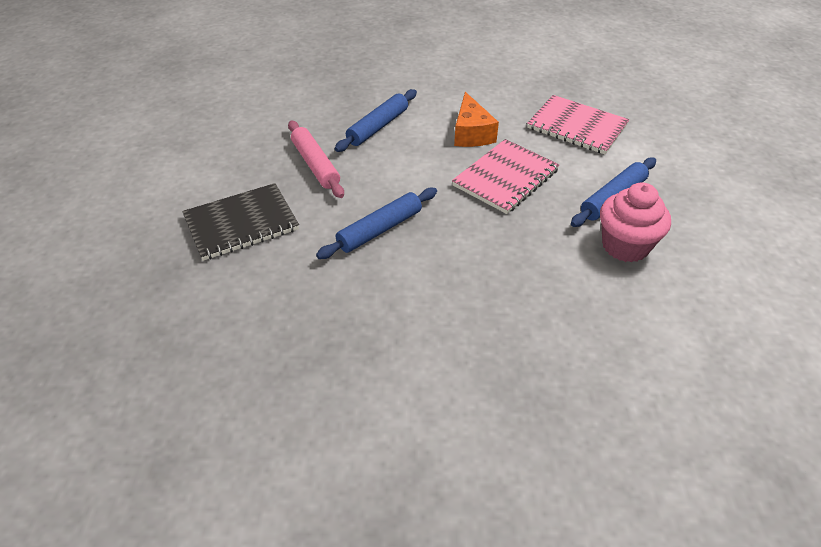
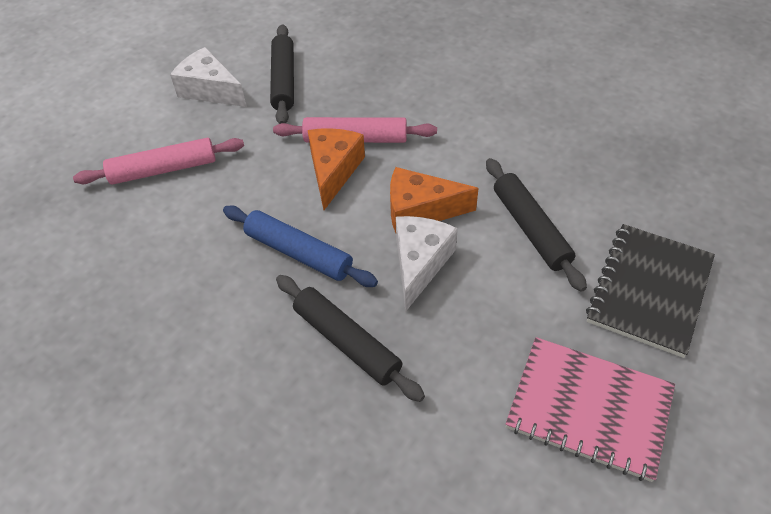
black rolling pin: 0 -> 3
blue rolling pin: 3 -> 1
orange cheese: 1 -> 2
pink cupcake: 1 -> 0
pink notebook: 2 -> 1
pink rolling pin: 1 -> 2
white cheese: 0 -> 2

